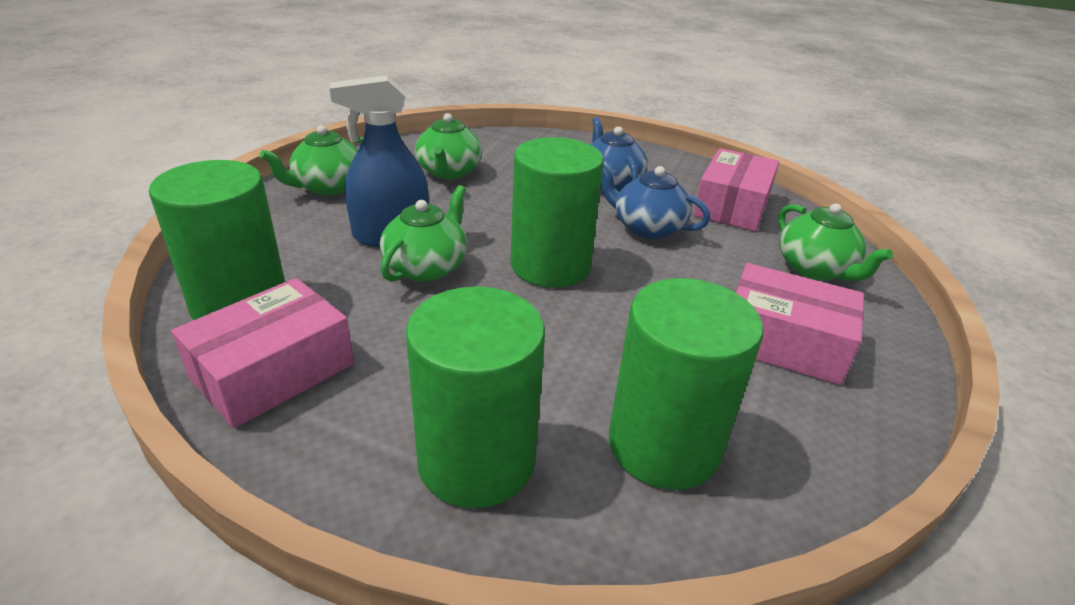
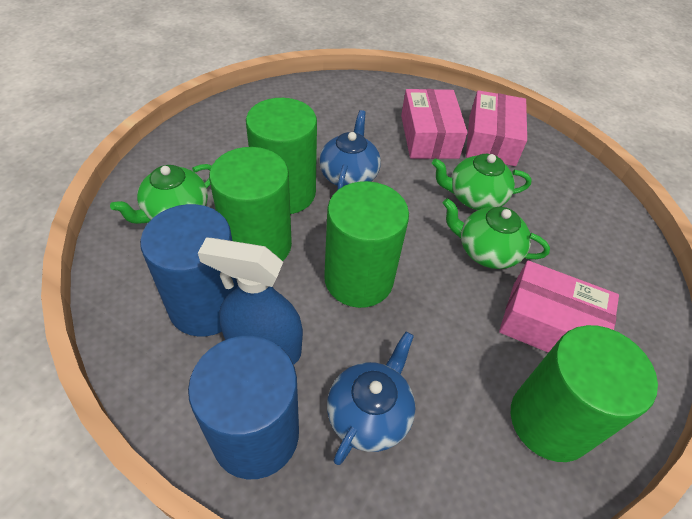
blue cylinder: 0 -> 2
green teapot: 4 -> 3

